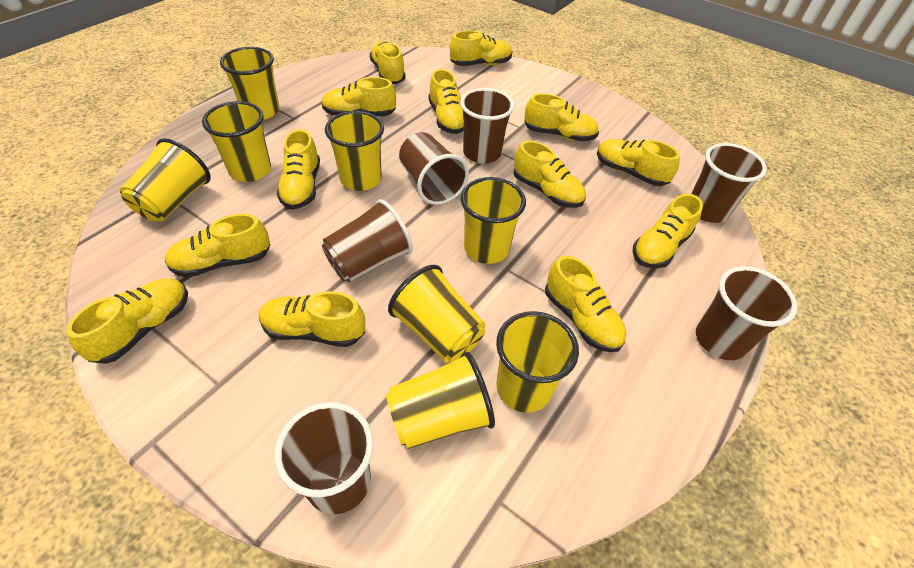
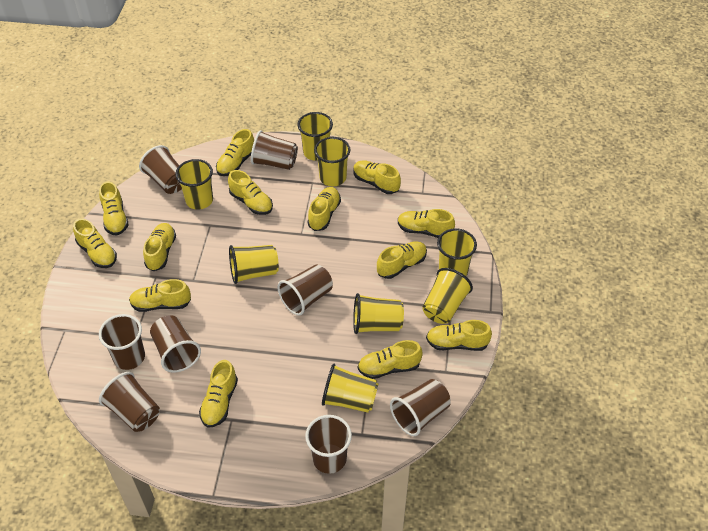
brown cup: 6 -> 8

